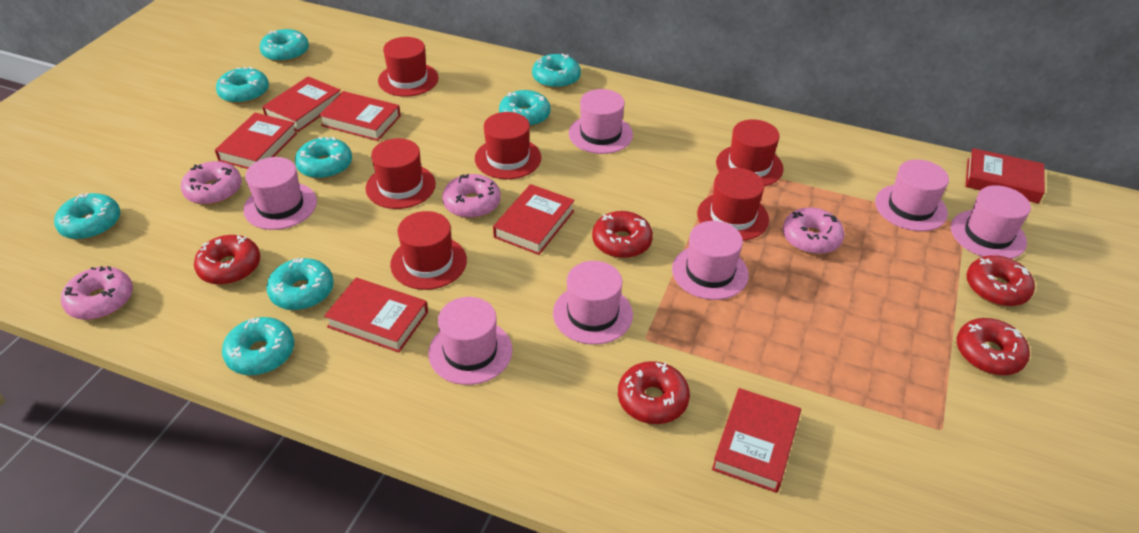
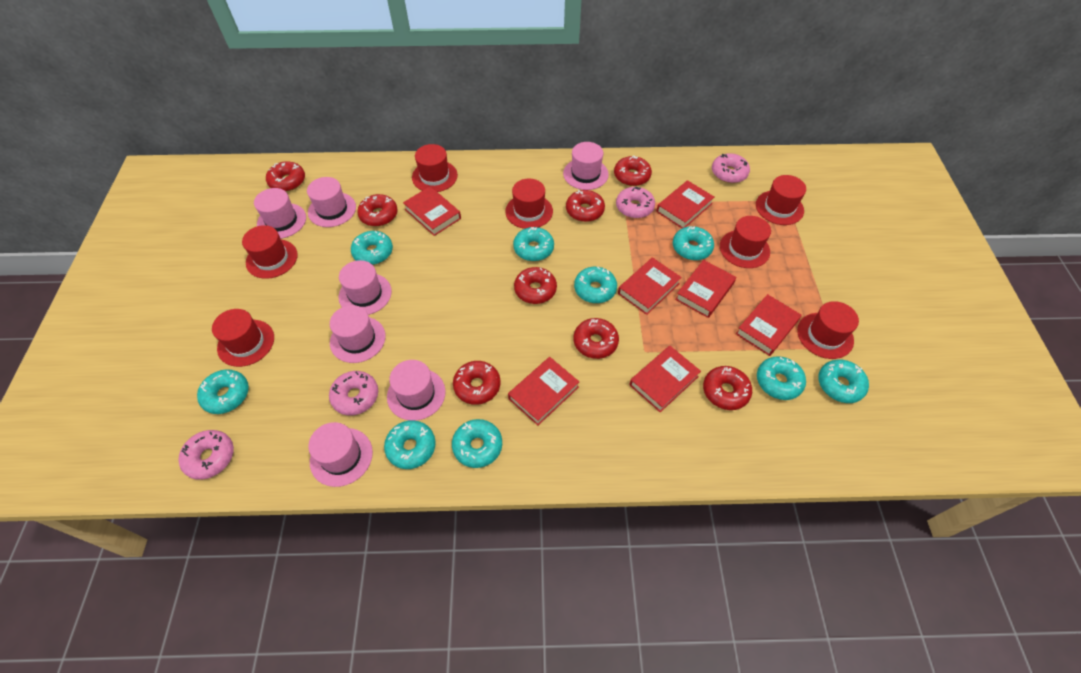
red donut: 5 -> 8
red hat: 6 -> 7
turquoise donut: 8 -> 9

